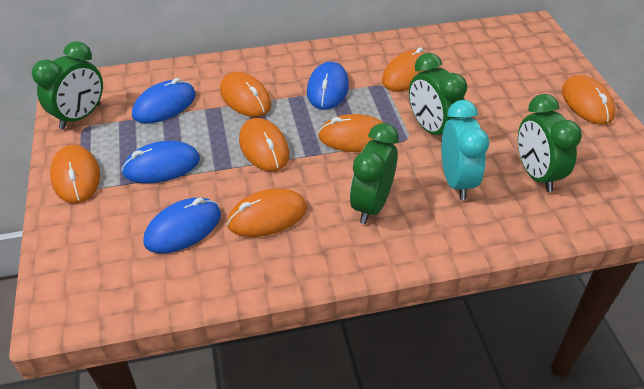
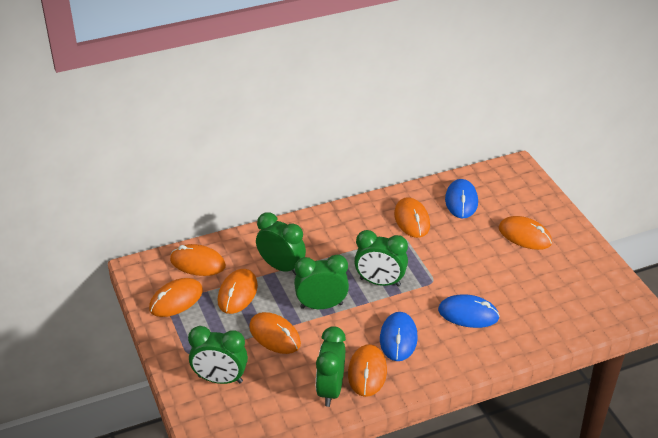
blue mouse: 4 -> 3
green clock: 4 -> 5
turquoise clock: 1 -> 0

